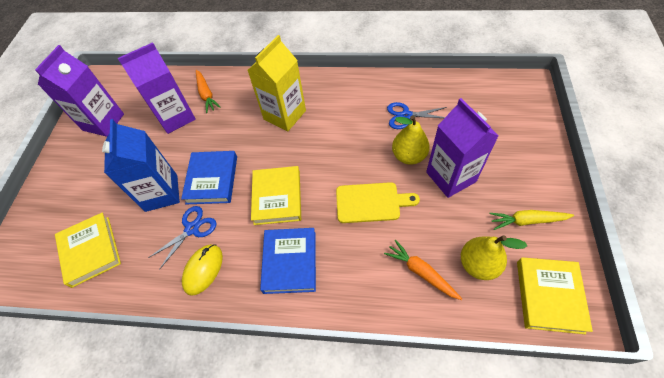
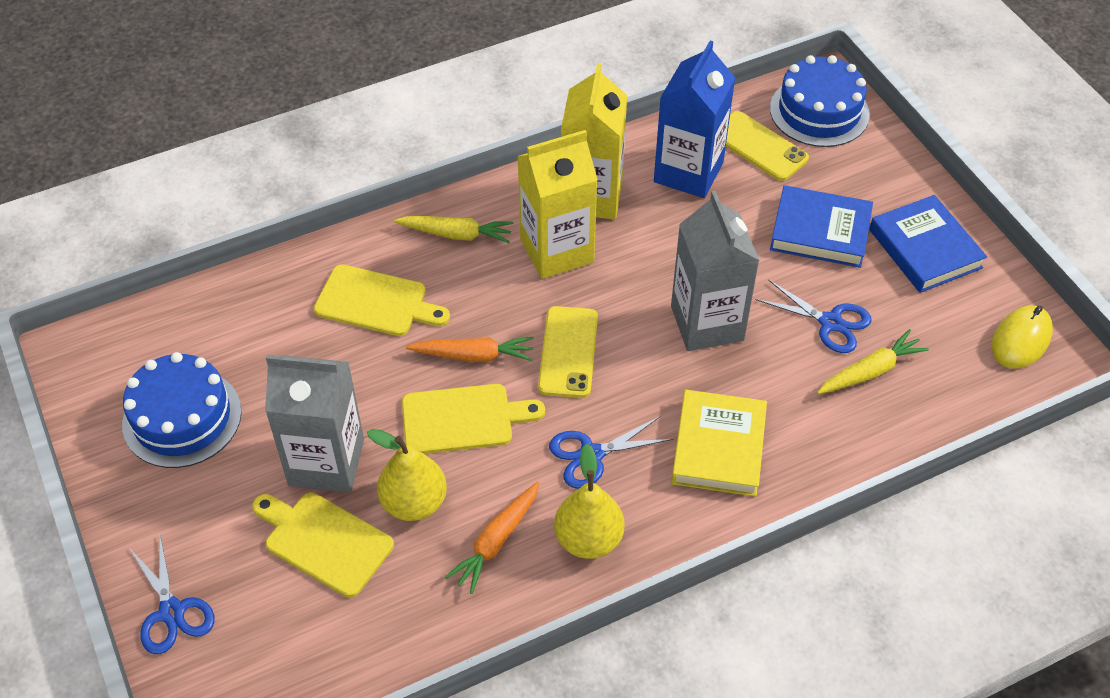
blue cake: 0 -> 2
blue scissors: 2 -> 3
grey carton: 0 -> 2
purple carton: 3 -> 0
yellow book: 3 -> 1
yellow carrot: 1 -> 2
yellow carton: 1 -> 2
yellow cutting board: 1 -> 3
yellow phone: 0 -> 2

